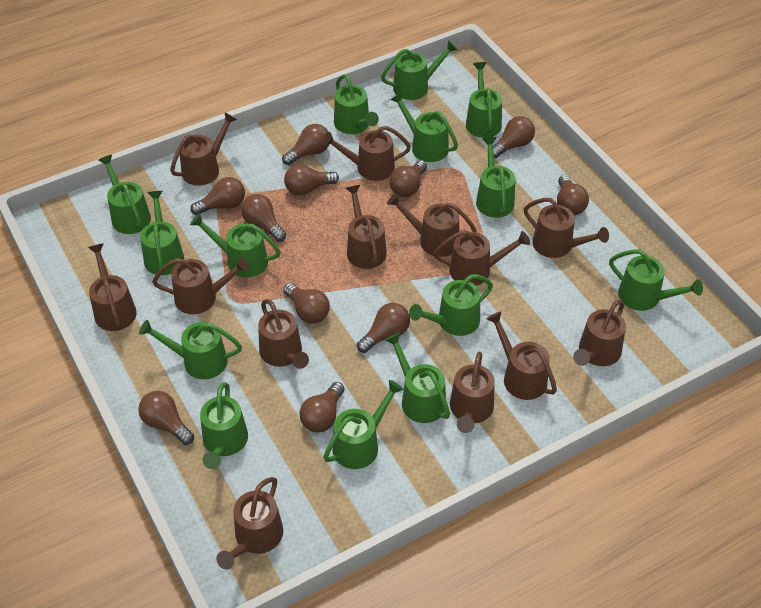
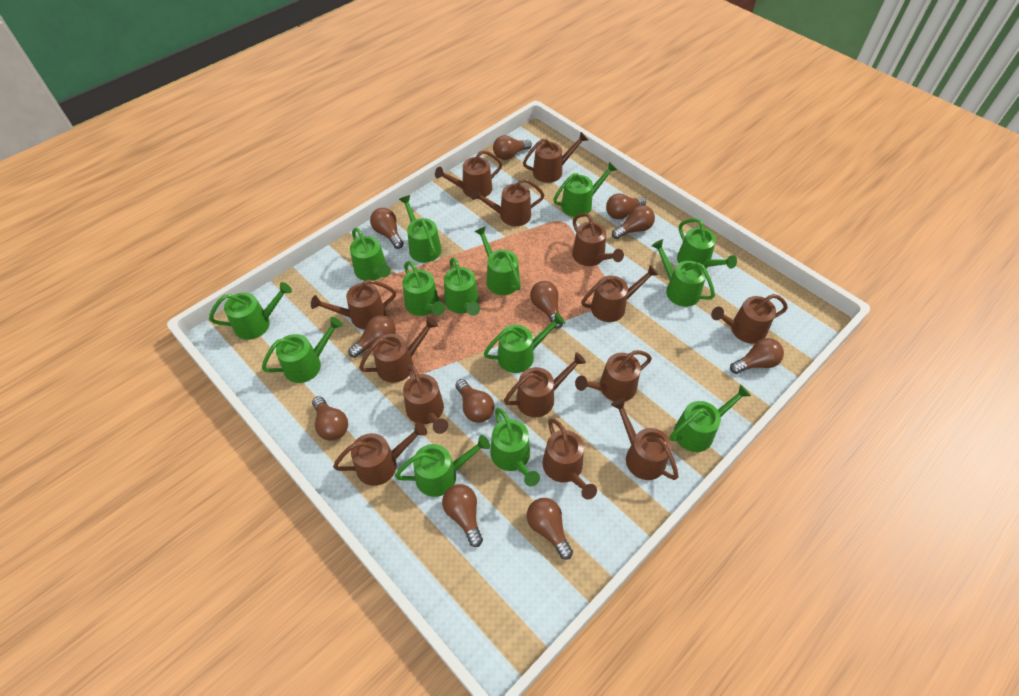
brown watering can: 13 -> 14

